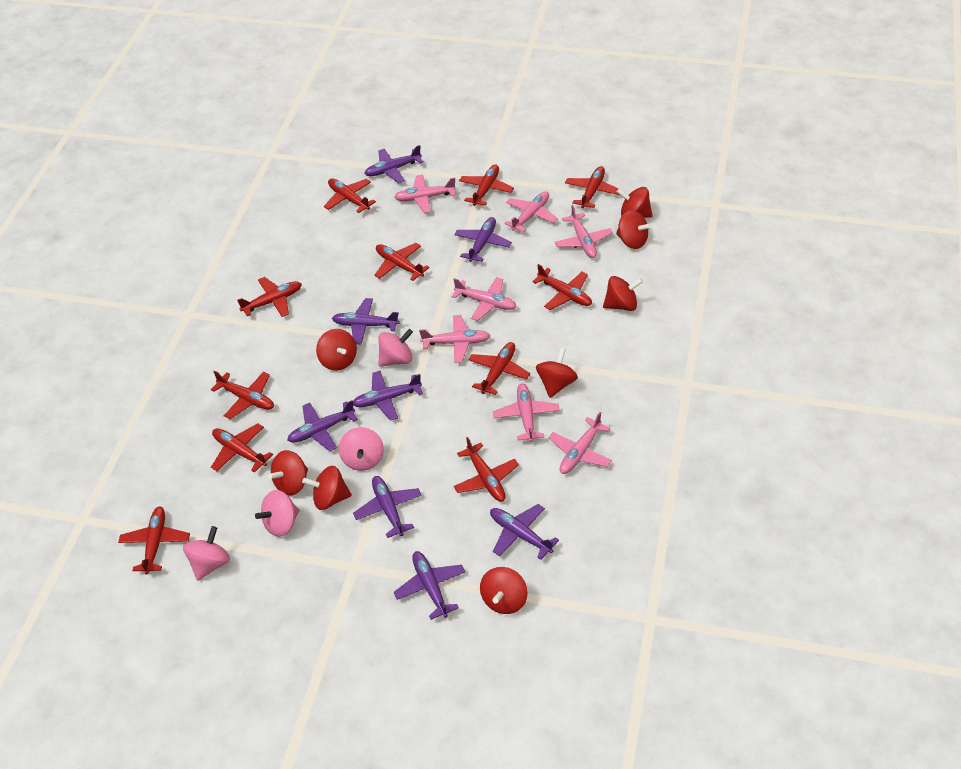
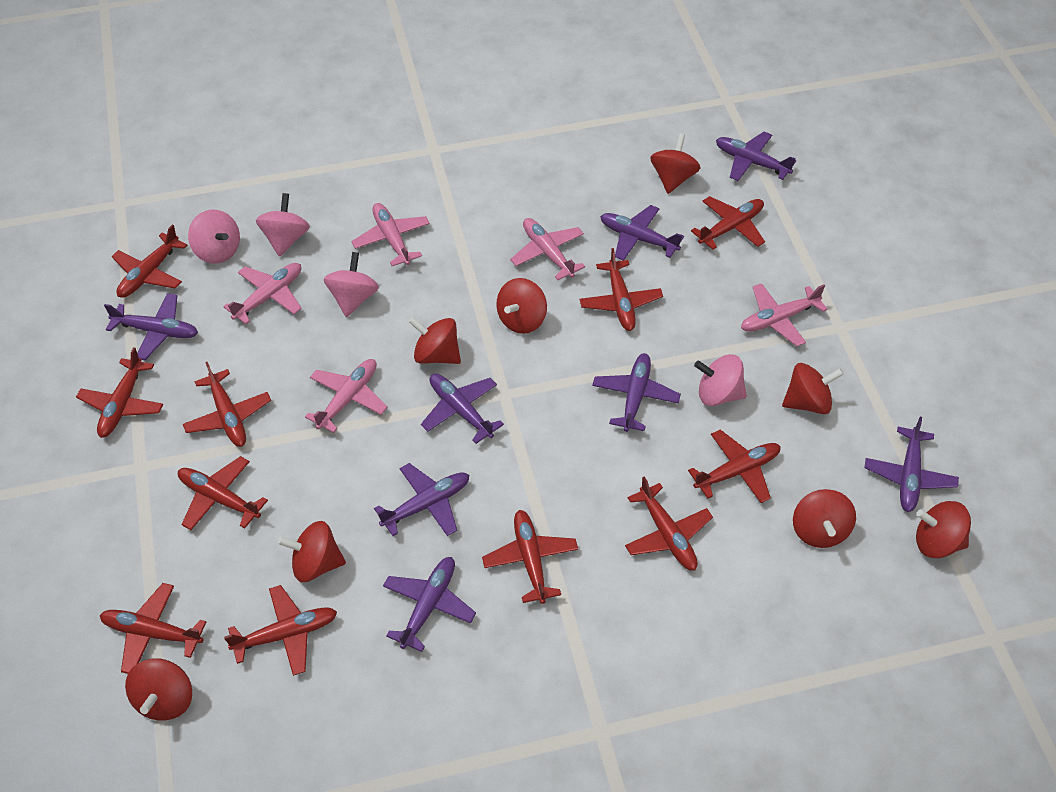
pink plane: 7 -> 5

